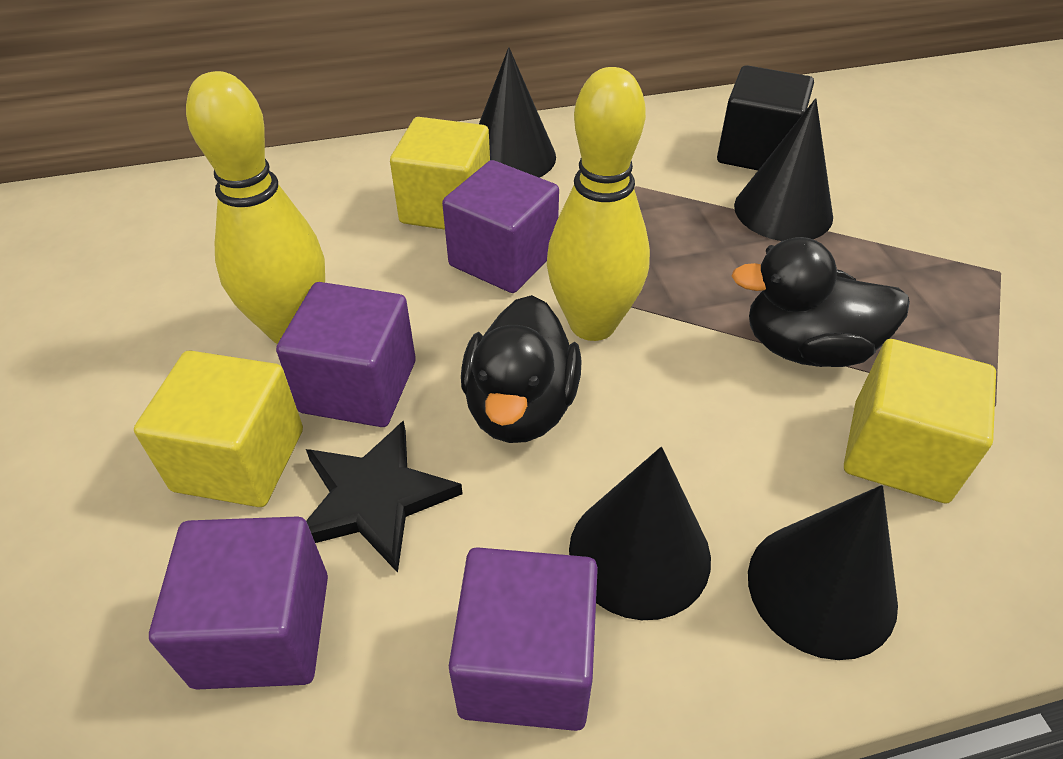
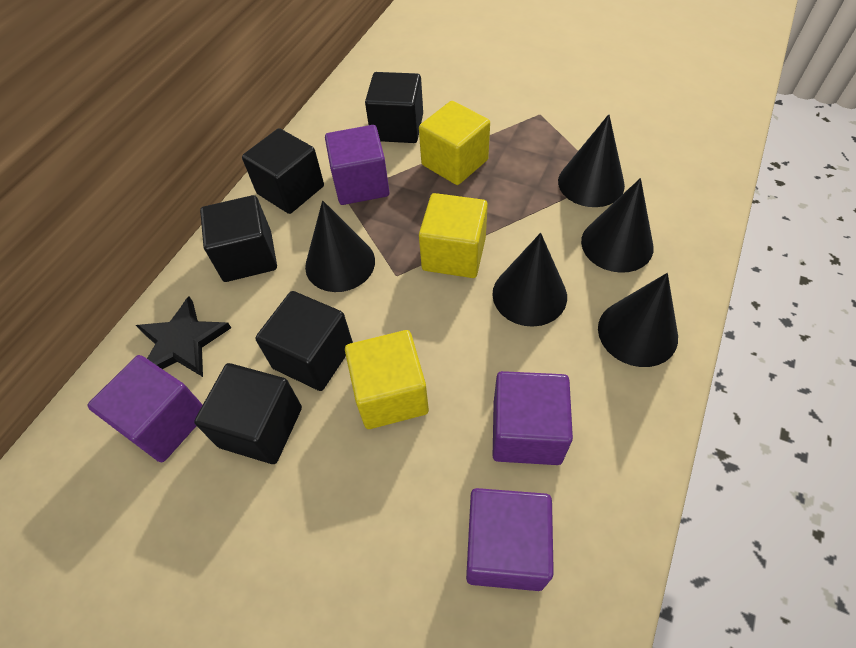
black cone: 4 -> 5
black cube: 1 -> 5
black duck: 2 -> 0
yellow bowling pin: 2 -> 0

